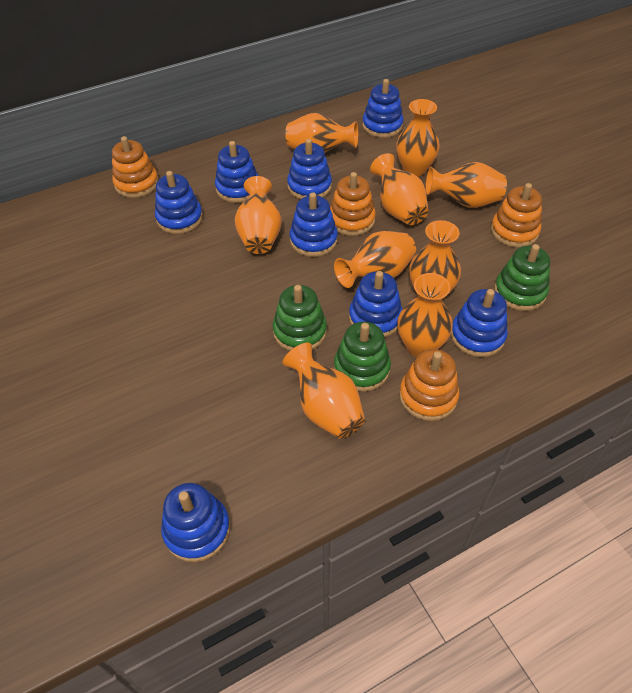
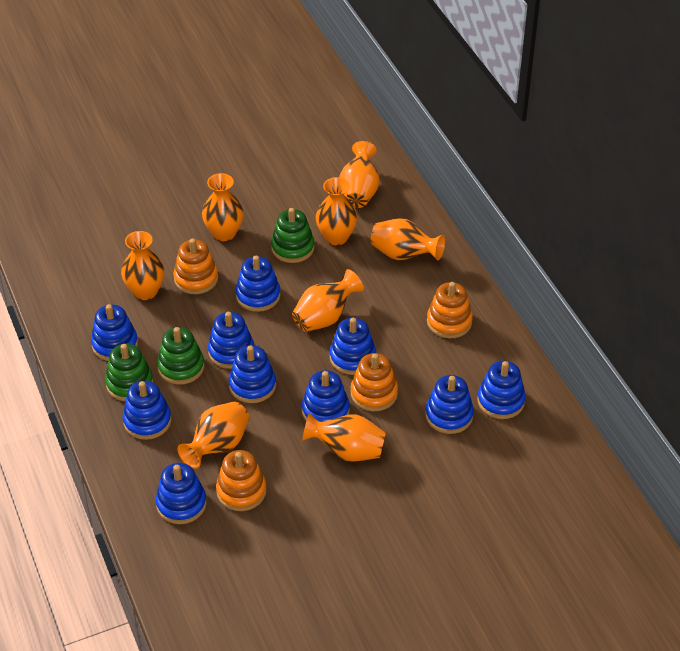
blue stacking toy: 8 -> 10
orange vase: 9 -> 8

